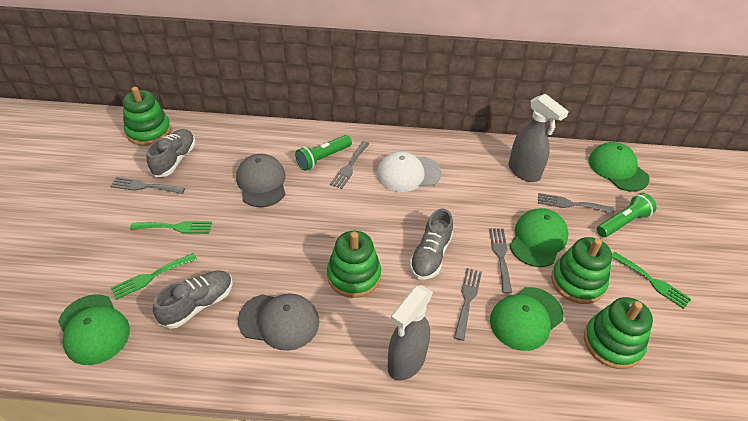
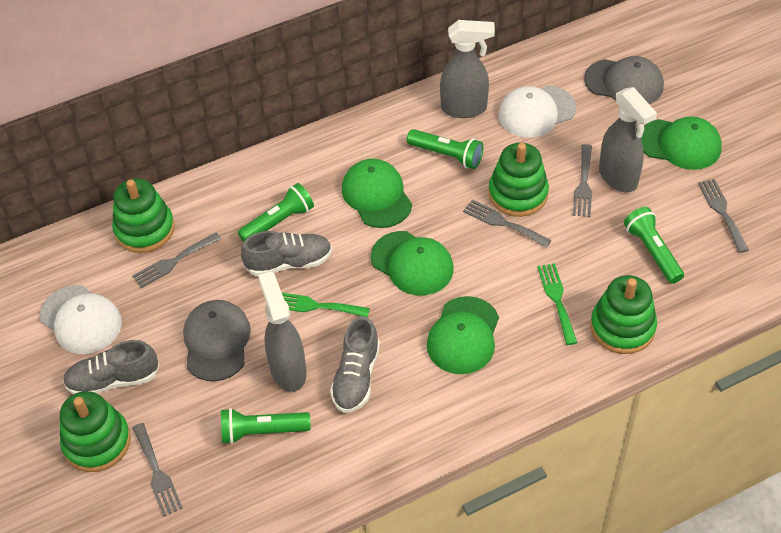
green flashlight: 2 -> 4
green fork: 3 -> 2
grey spray bottle: 2 -> 3
white cap: 1 -> 2

